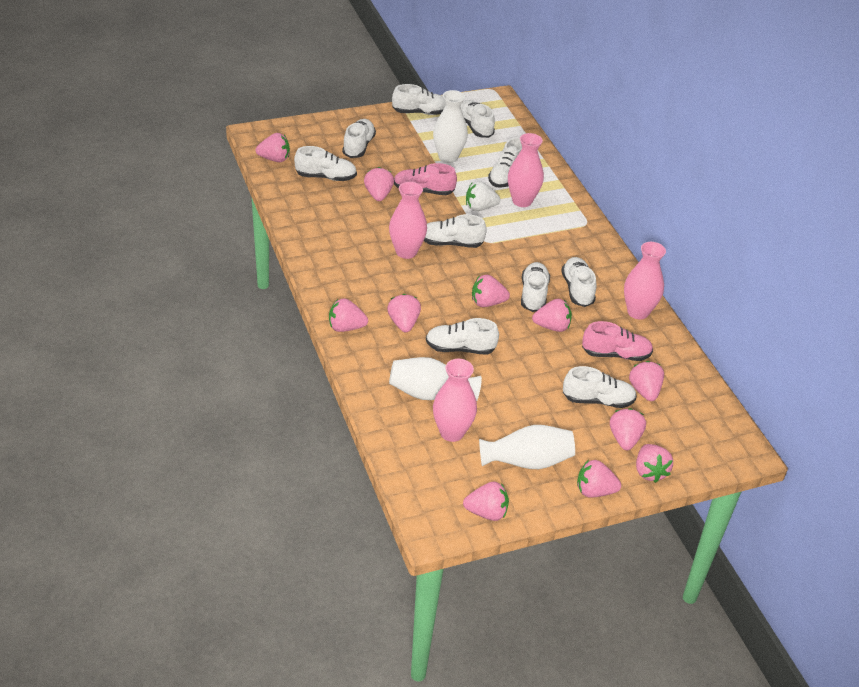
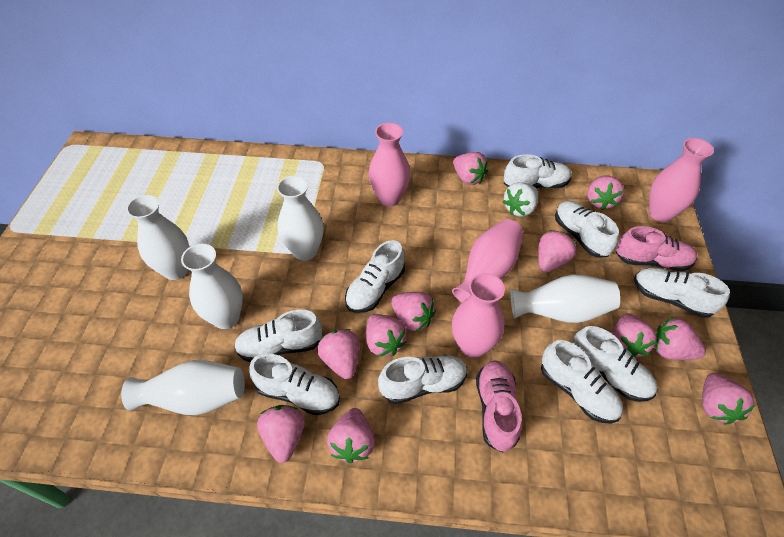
white shoe: 10 -> 9
white vase: 3 -> 5

